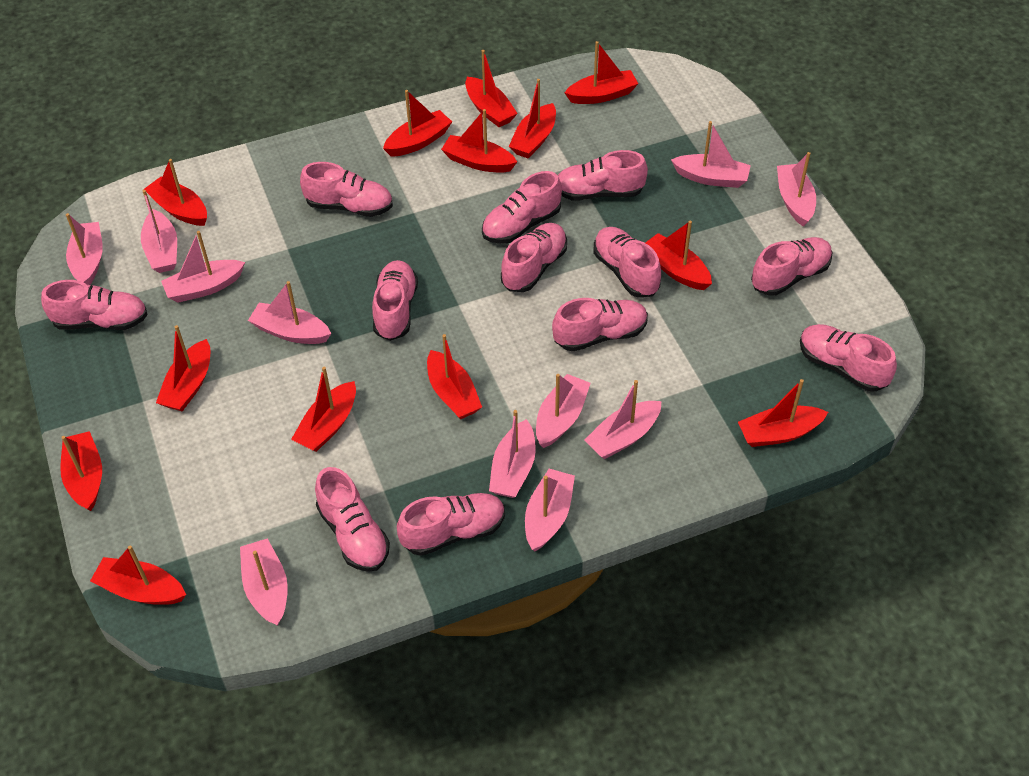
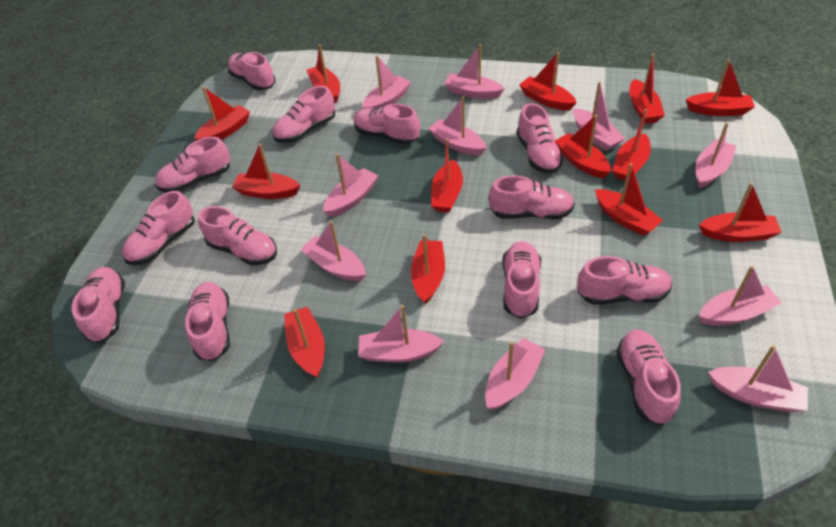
pink shoe: 12 -> 13

